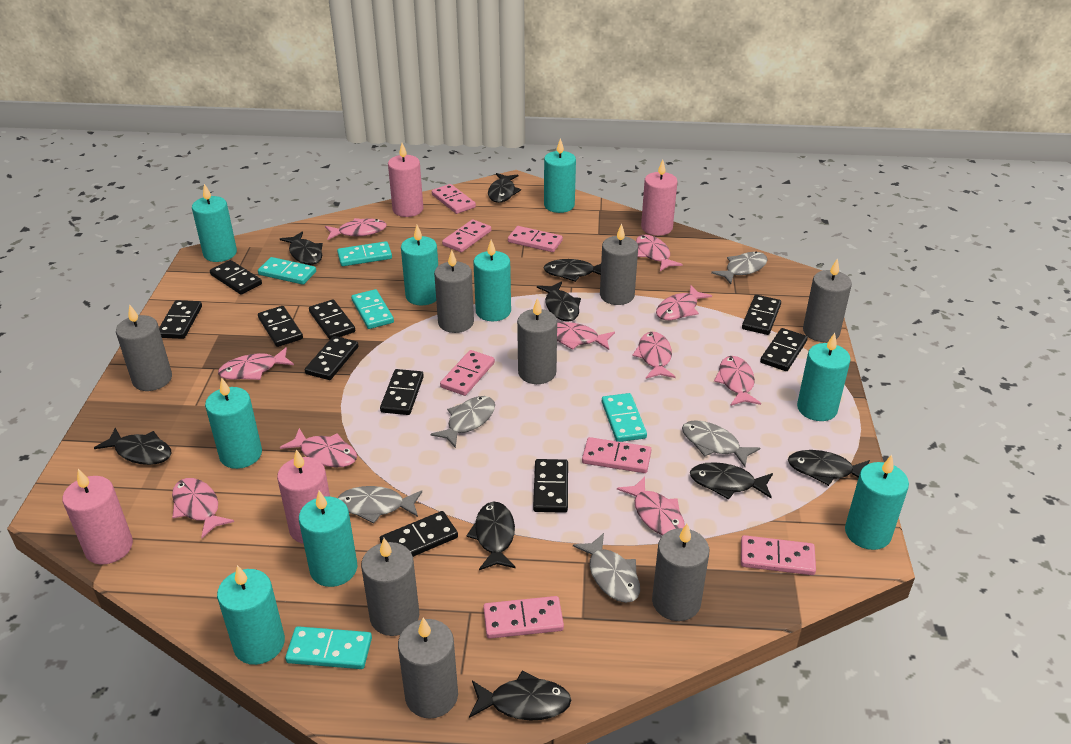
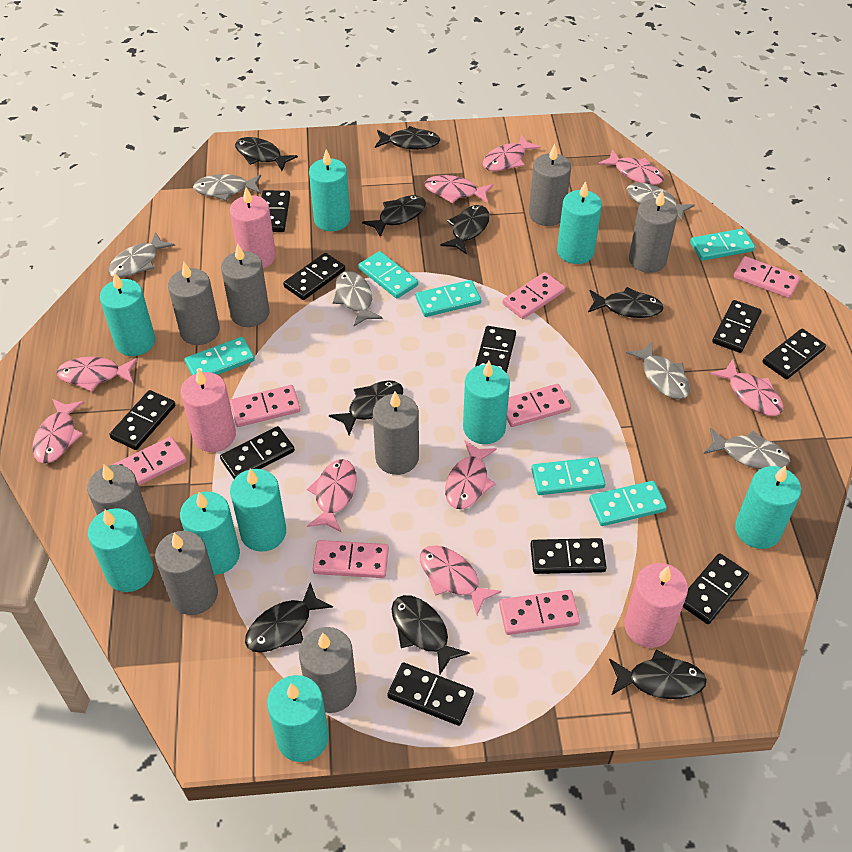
grey fish: 5 -> 6
pink candle: 4 -> 3
pink fish: 10 -> 9
turquoise domino: 5 -> 6

